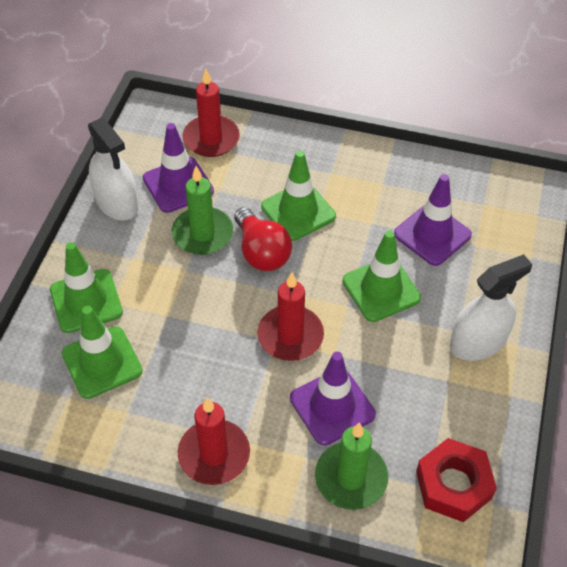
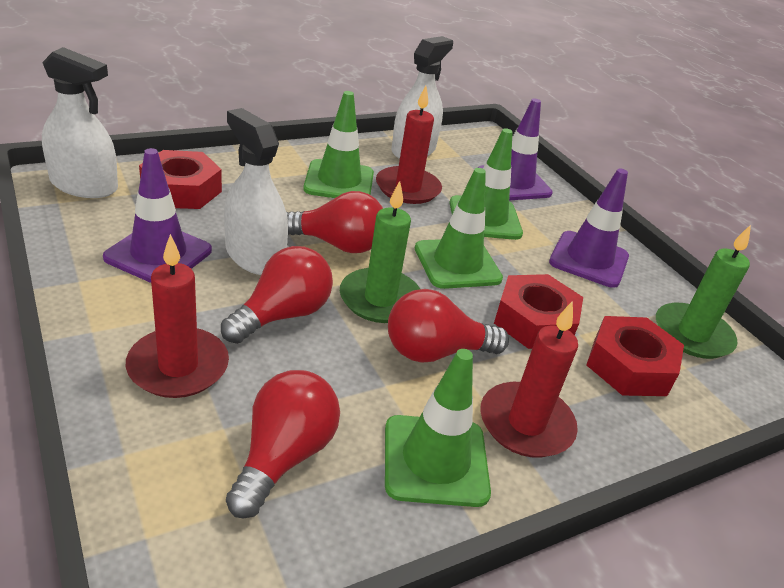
red light bulb: 1 -> 4
red nut: 1 -> 3
white spray bottle: 2 -> 3

